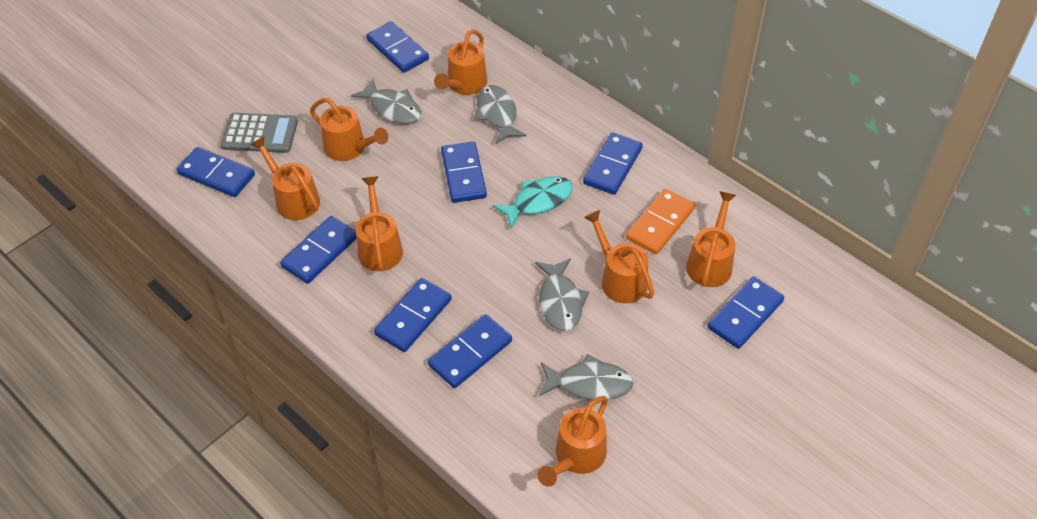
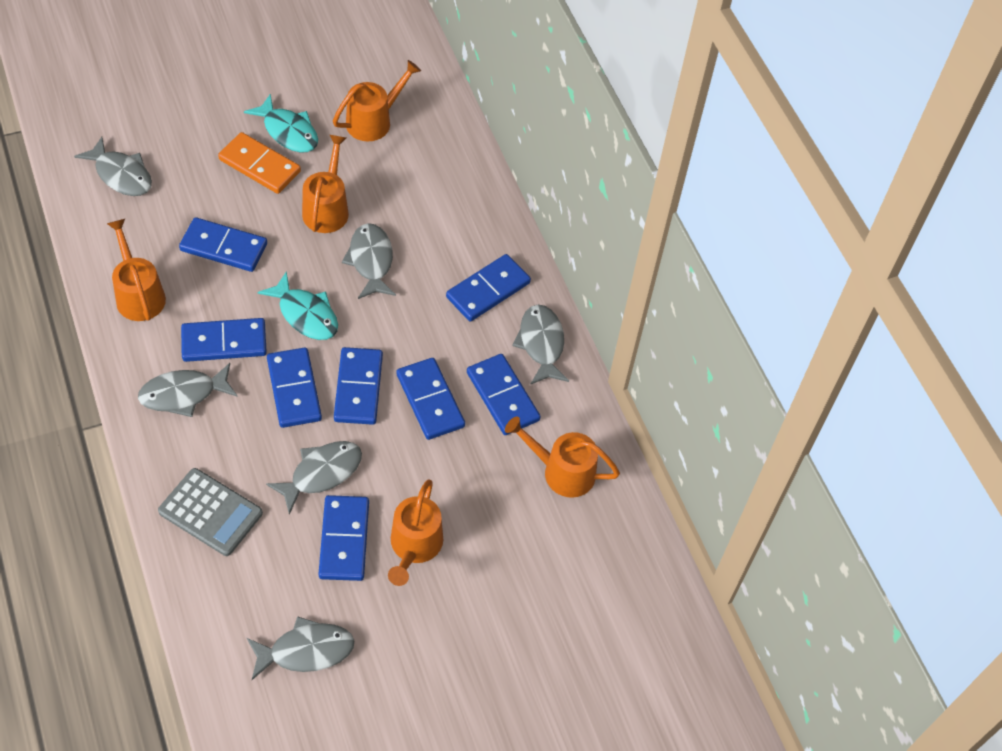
grey fish: 4 -> 6
orange watering can: 7 -> 5
turquoise fish: 1 -> 2

